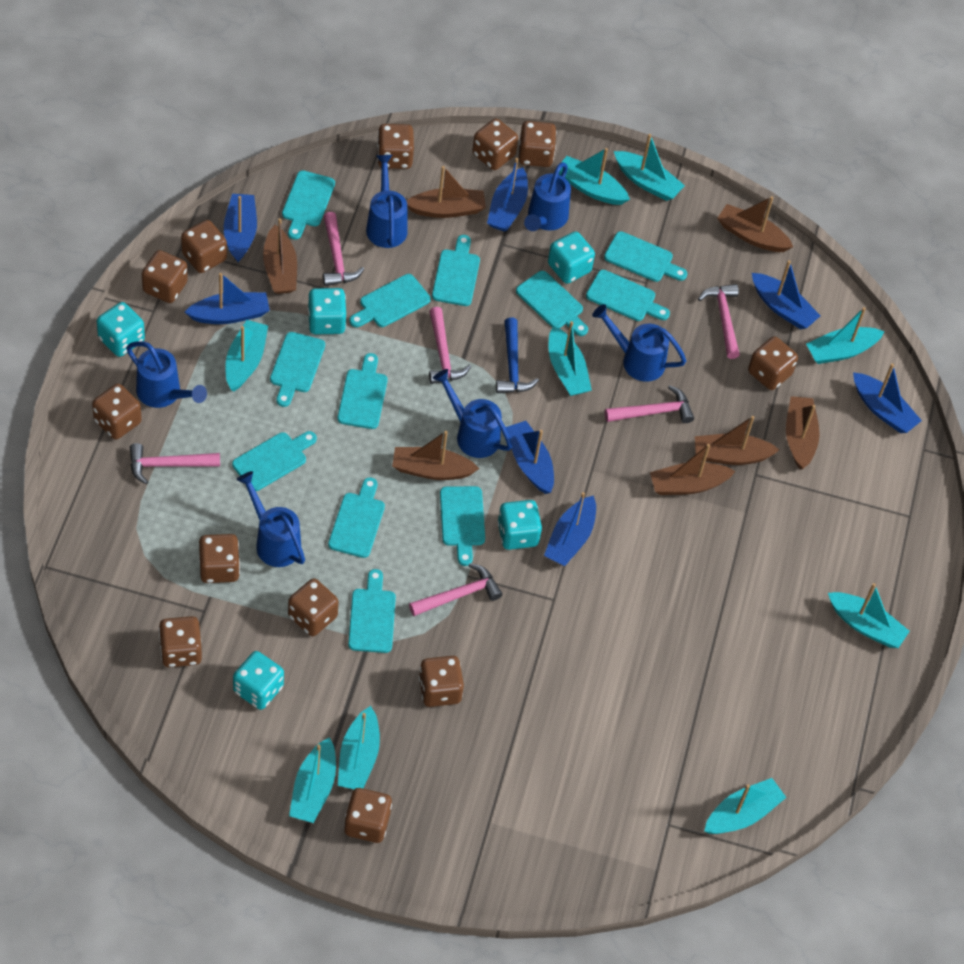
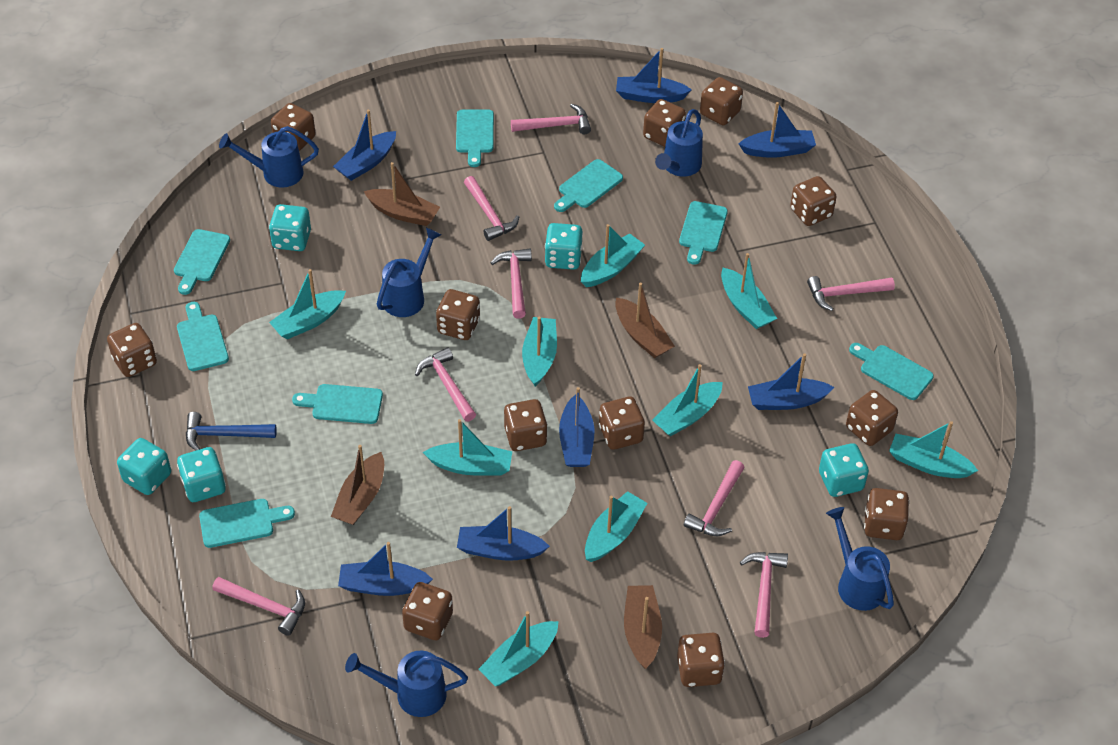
blue watering can: 6 -> 5
brown boat: 7 -> 4
pink hammer: 6 -> 8
turquoise cutting board: 12 -> 8

